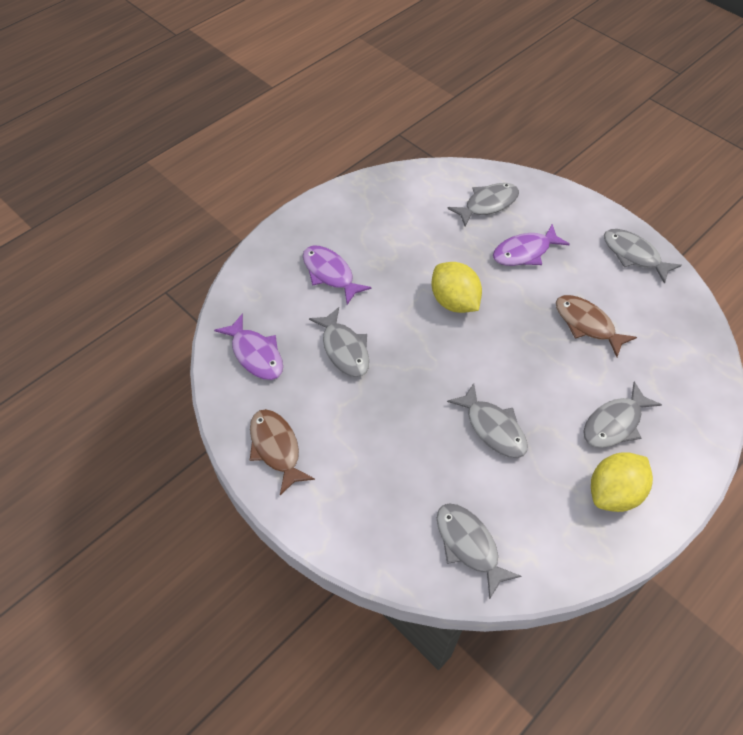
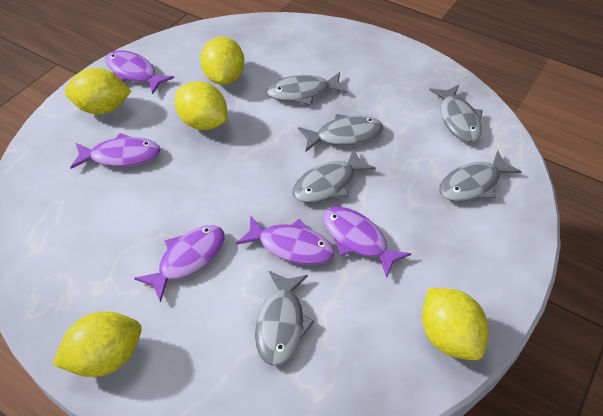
brown fish: 2 -> 0
purple fish: 3 -> 5
yellow lemon: 2 -> 5

